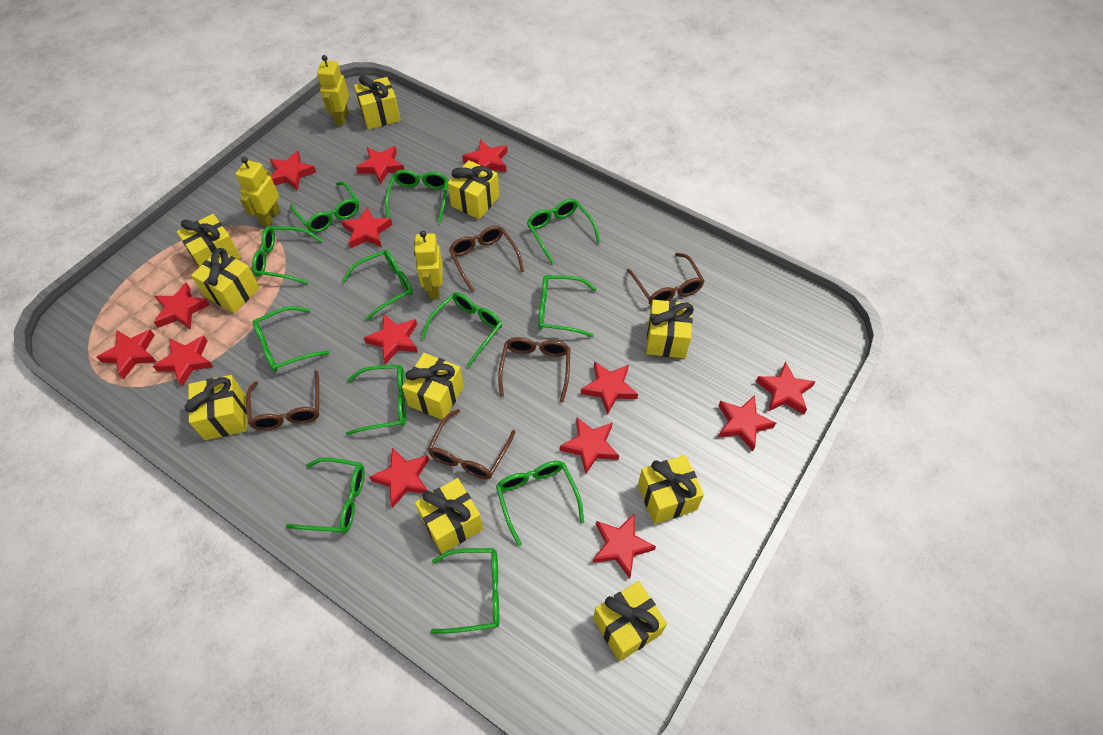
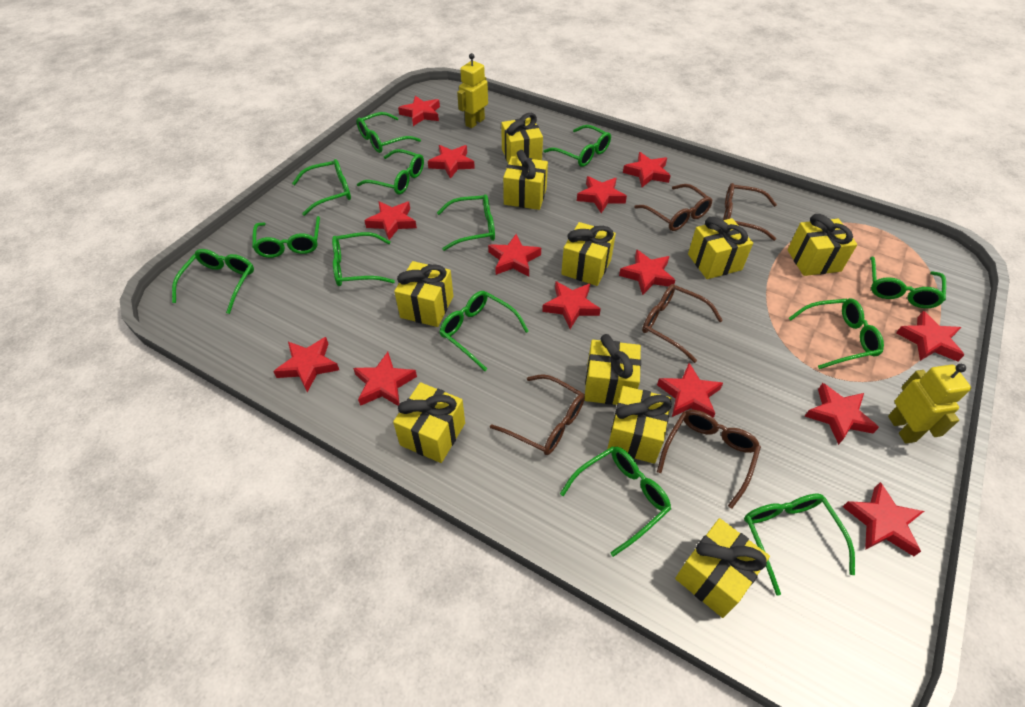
green glasses: 12 -> 13
yellow robot: 3 -> 2

